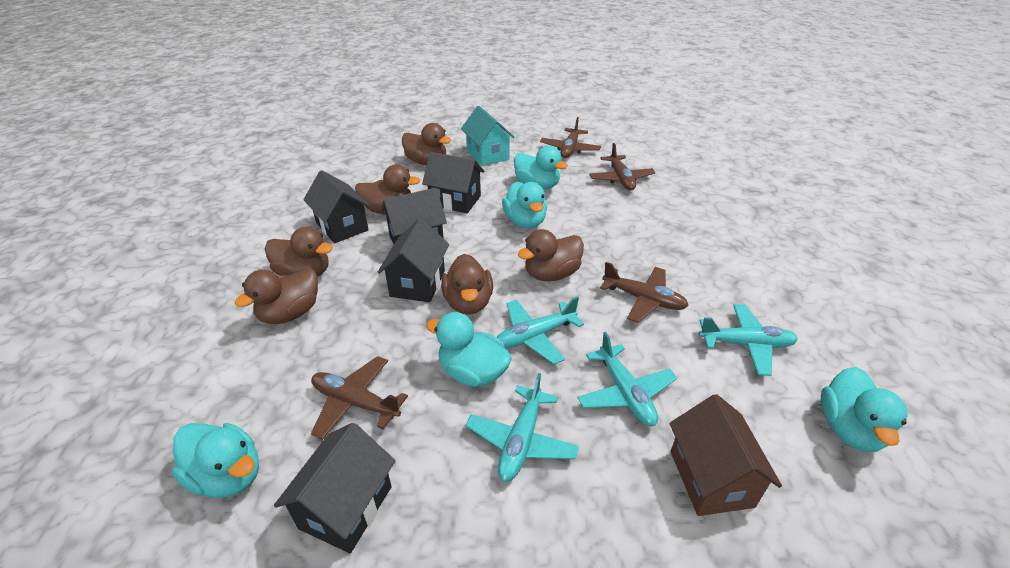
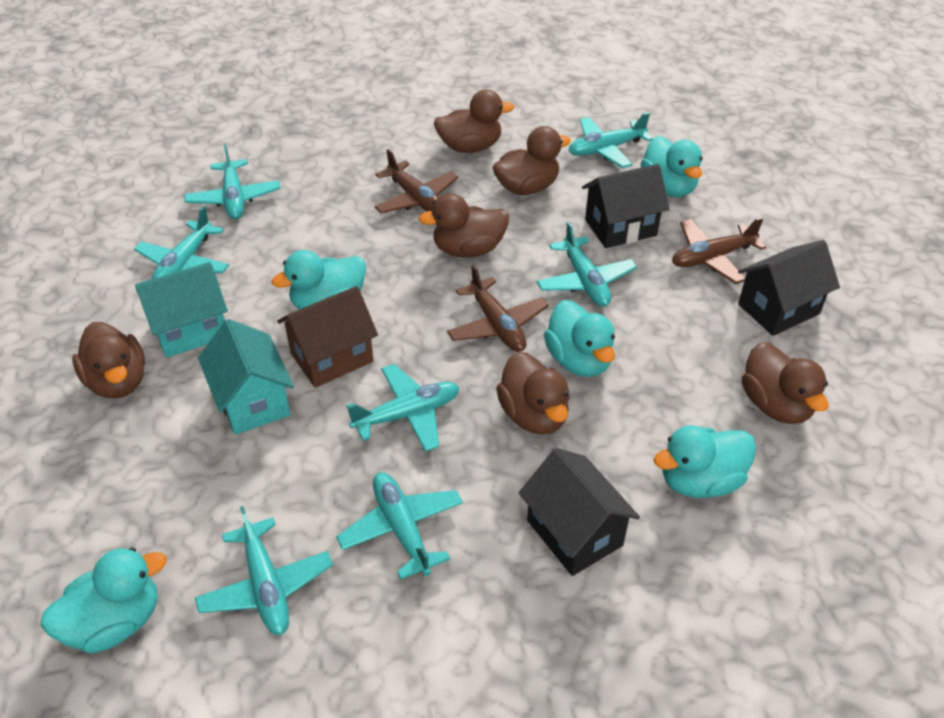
black house: 5 -> 3
brown plane: 4 -> 3
turquoise house: 1 -> 2
turquoise plane: 4 -> 7

